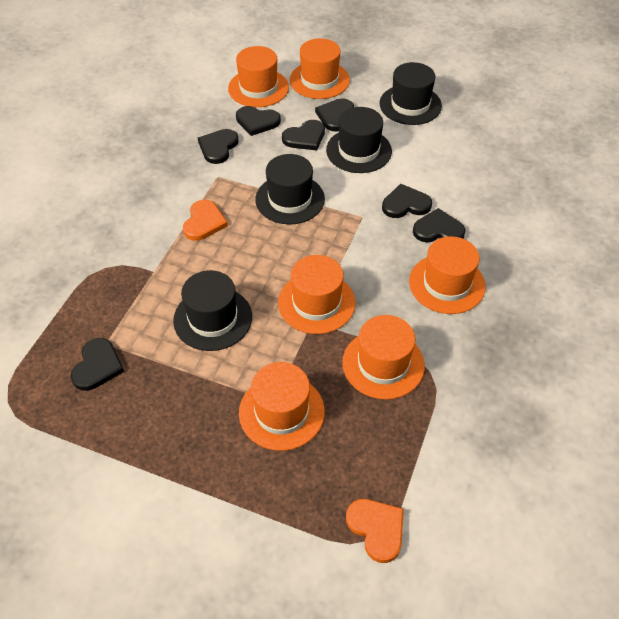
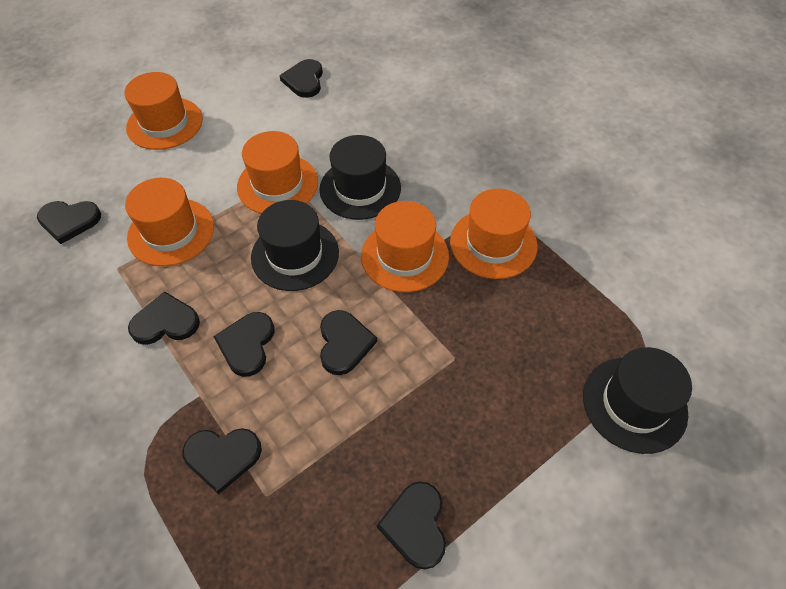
black hat: 4 -> 3
orange hat: 6 -> 5
orange heart: 2 -> 0

